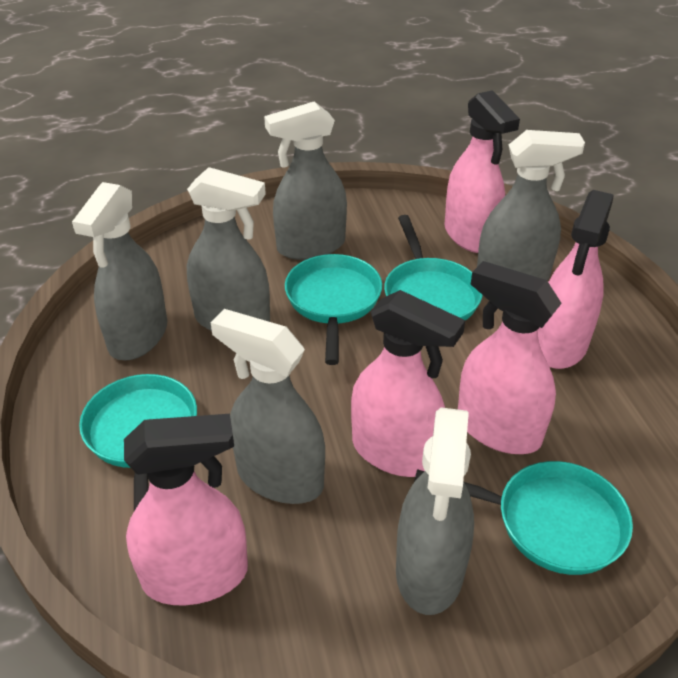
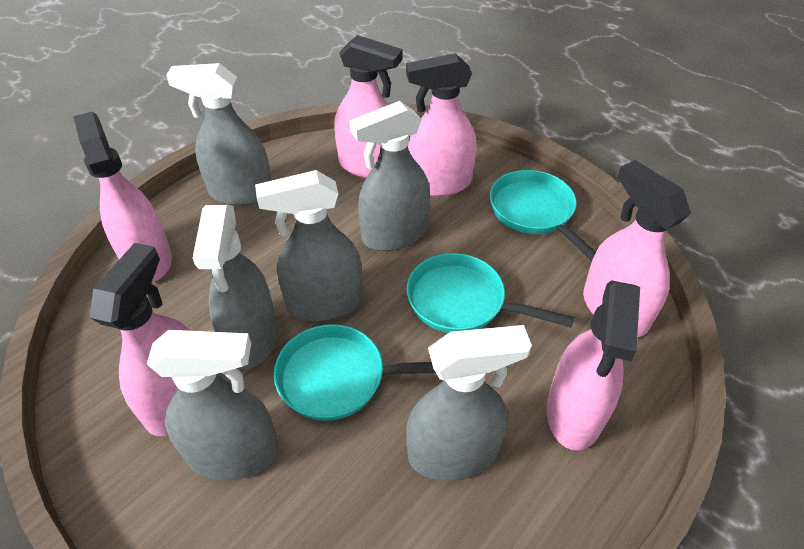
pink spray bottle: 5 -> 6
turquoise pan: 4 -> 3

